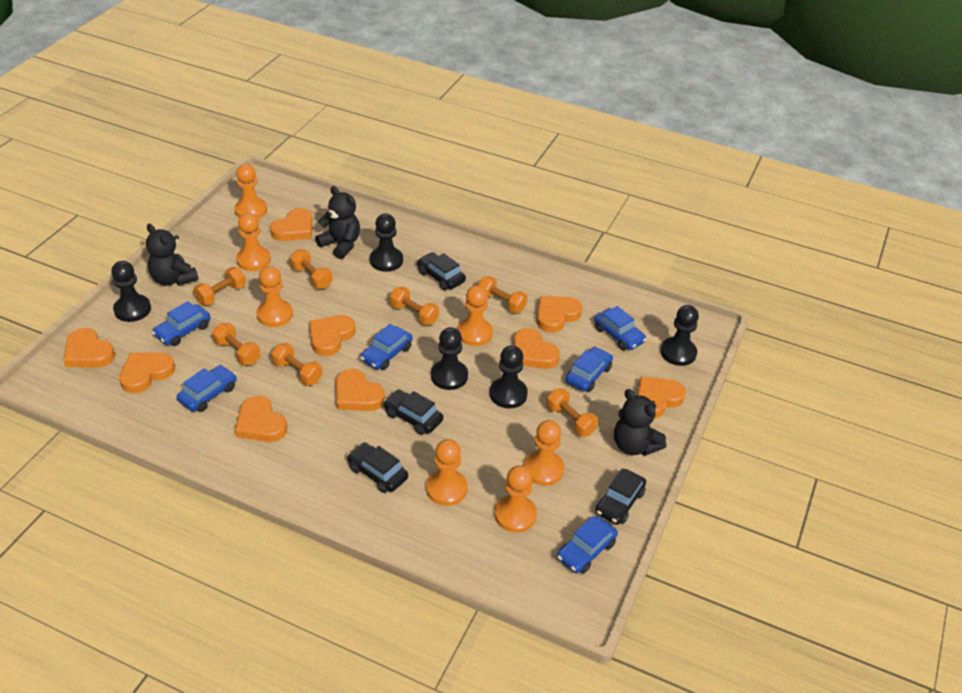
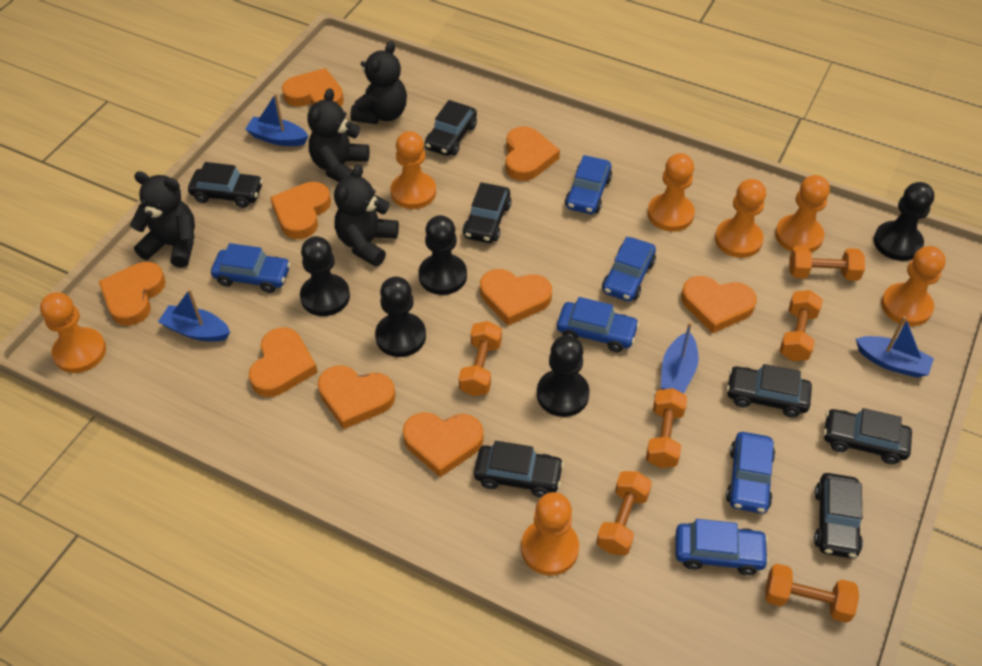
black car: 4 -> 7
black teddy bear: 3 -> 4
blue boat: 0 -> 4
orange dumbbell: 7 -> 6

